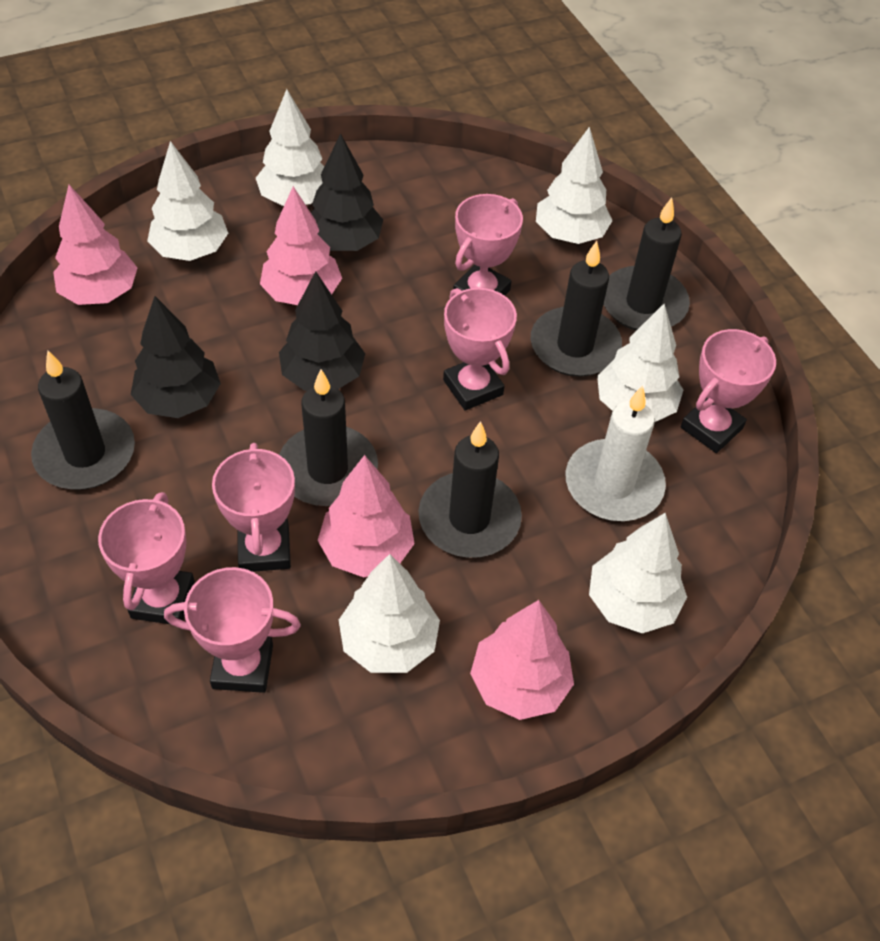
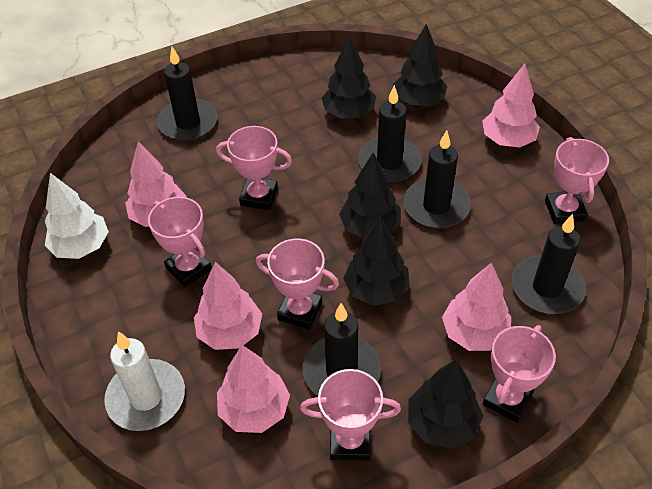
black tree: 3 -> 5
pink tree: 4 -> 5
white tree: 6 -> 1

